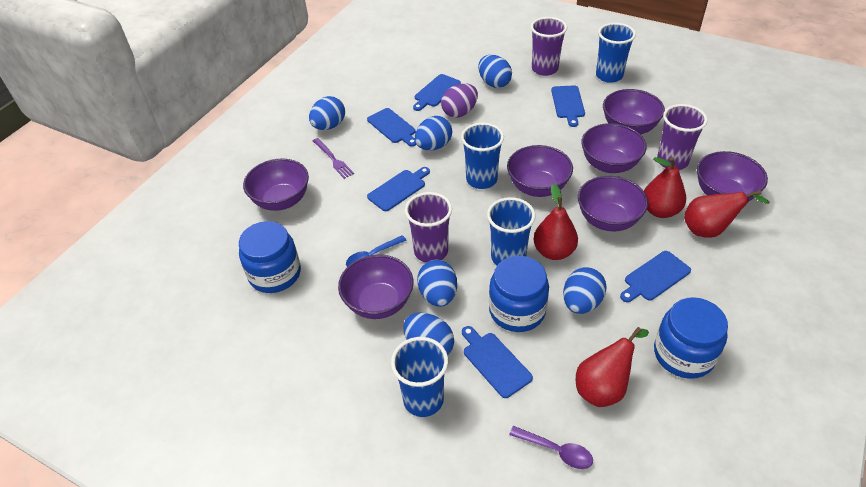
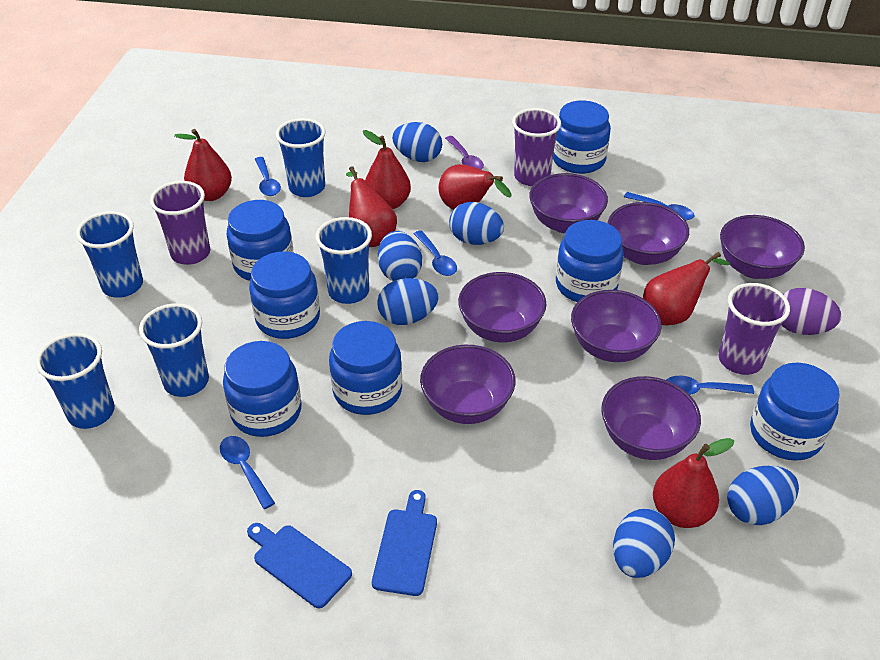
blue cup: 4 -> 5
blue cutting board: 6 -> 2
blue jar: 3 -> 7
blue spoon: 1 -> 5
purple fork: 1 -> 0
red pear: 4 -> 6

